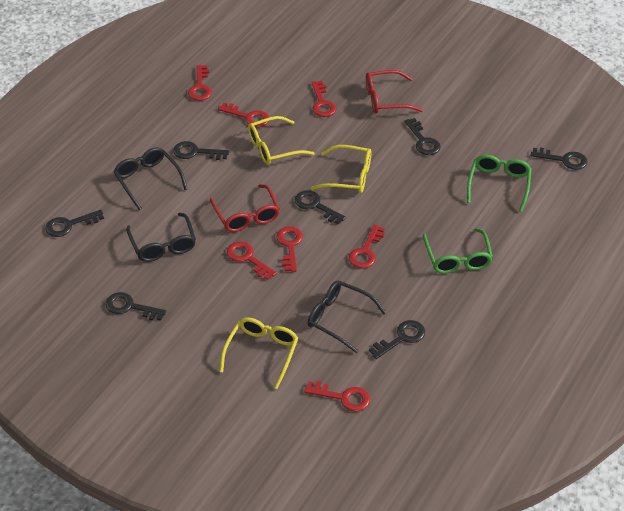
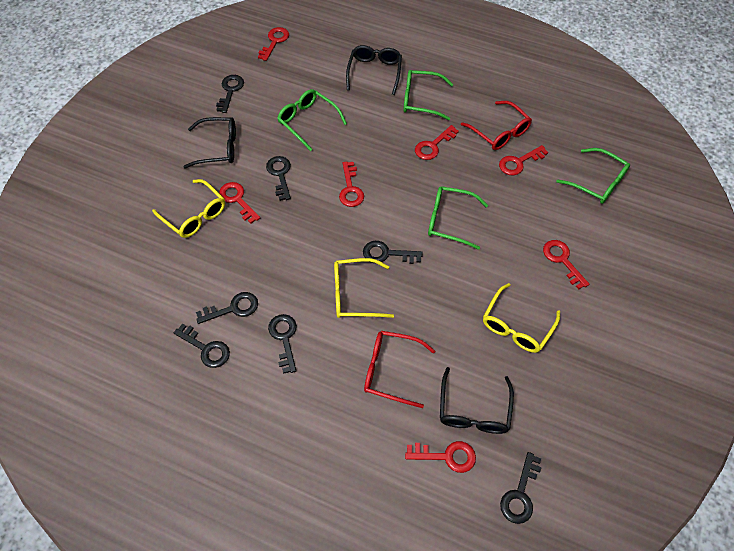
green glasses: 2 -> 4

